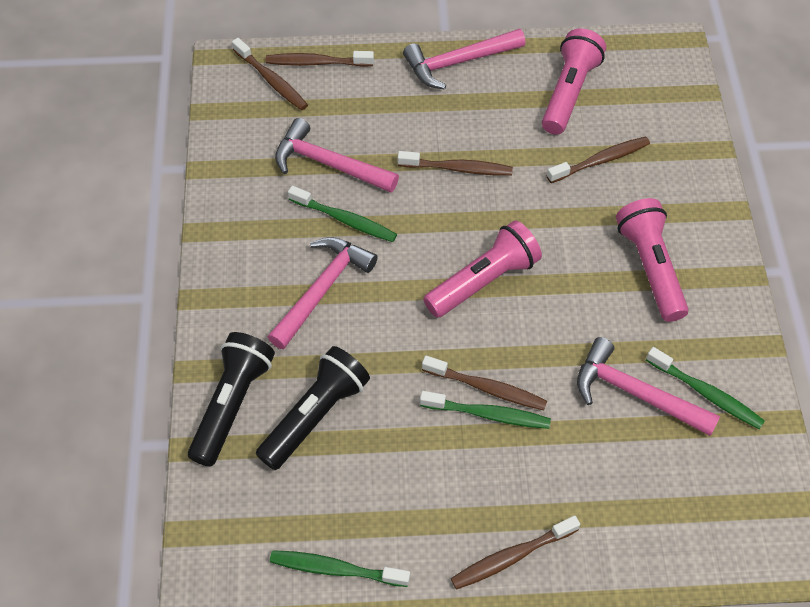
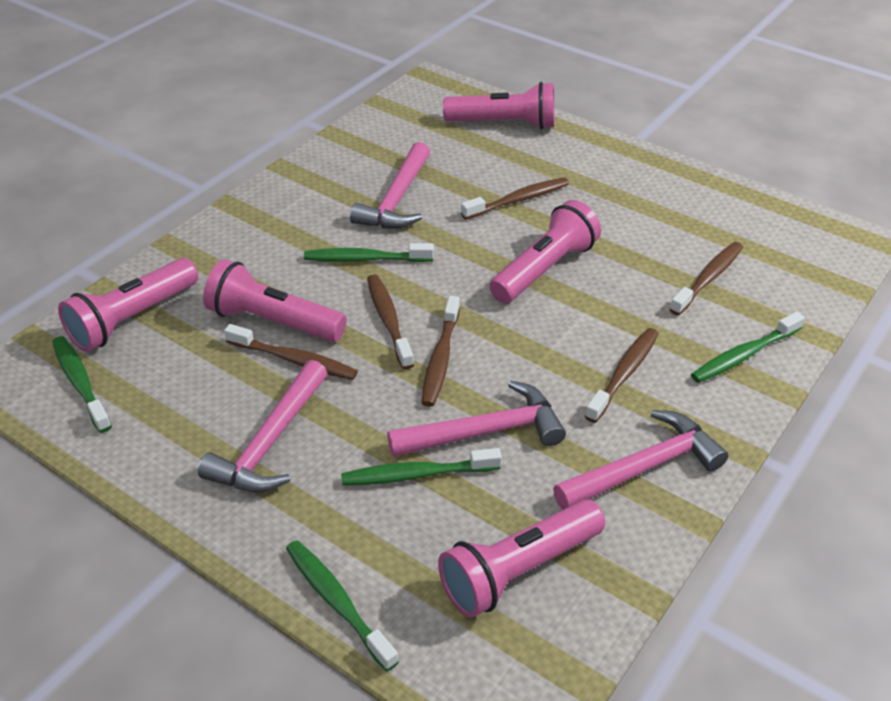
black flashlight: 2 -> 0
green toothbrush: 4 -> 5
pink flashlight: 3 -> 5

